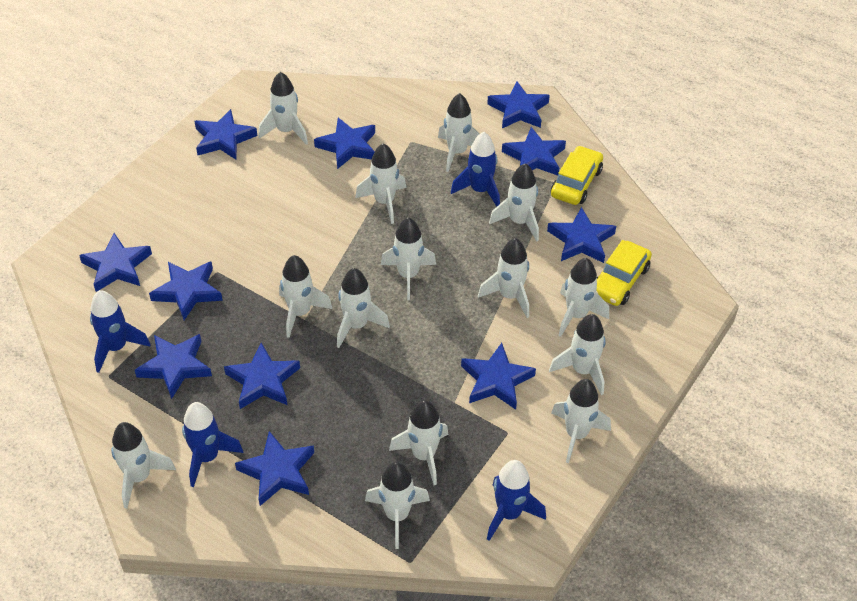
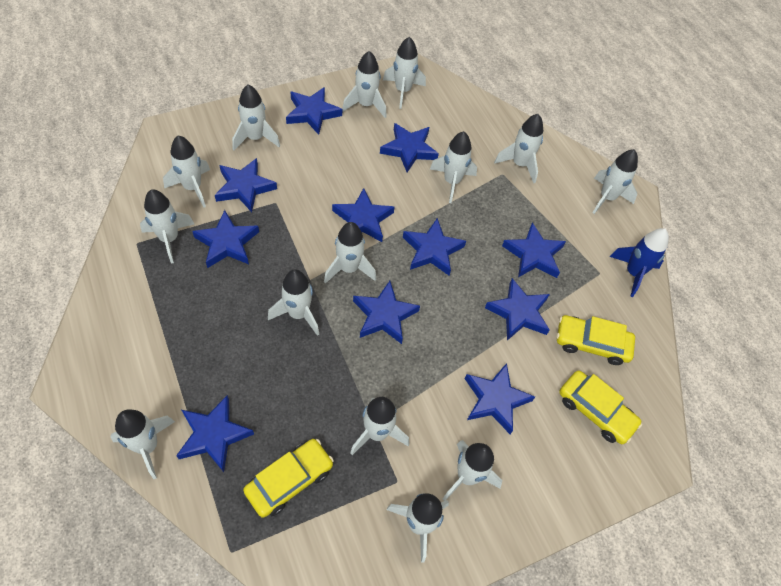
blue rocket: 4 -> 1
yellow car: 2 -> 3

